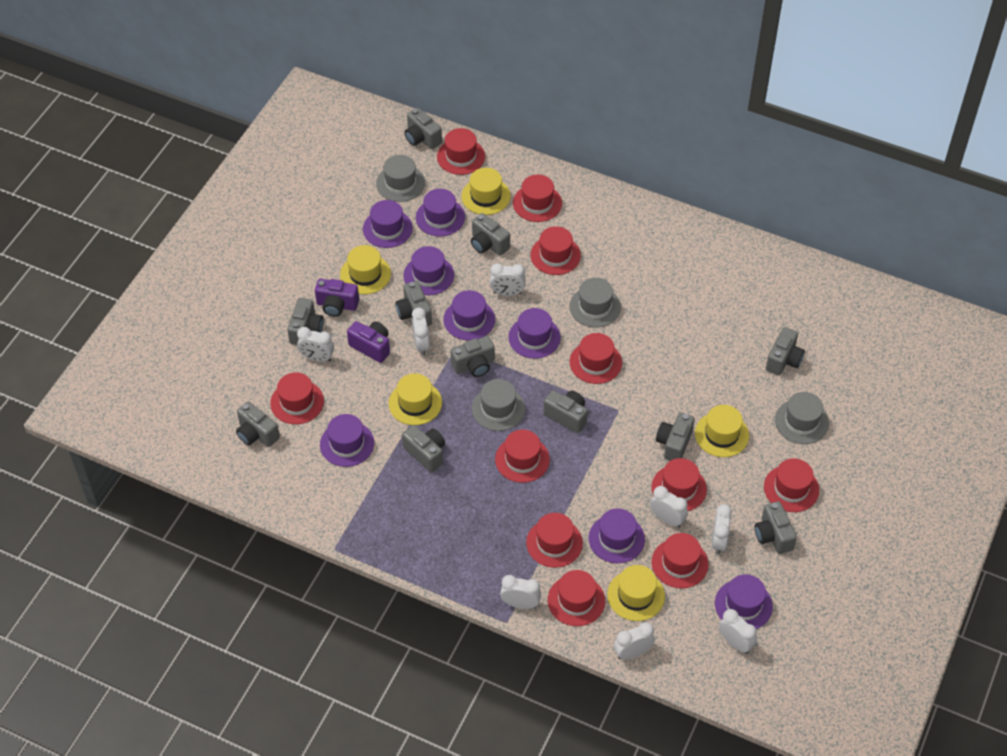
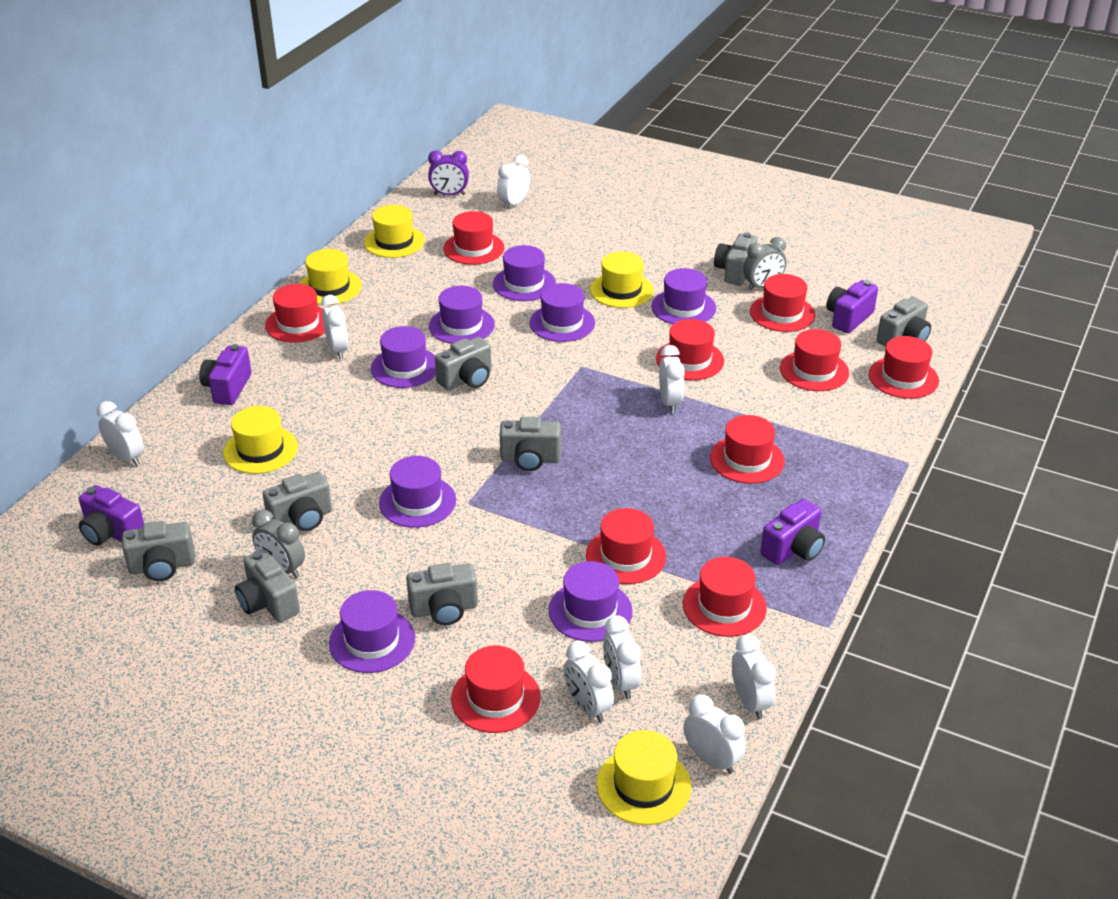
grey camera: 11 -> 8
grey clock: 0 -> 2
grey hat: 4 -> 0
purple camera: 2 -> 4
purple clock: 0 -> 1
red hat: 11 -> 10

